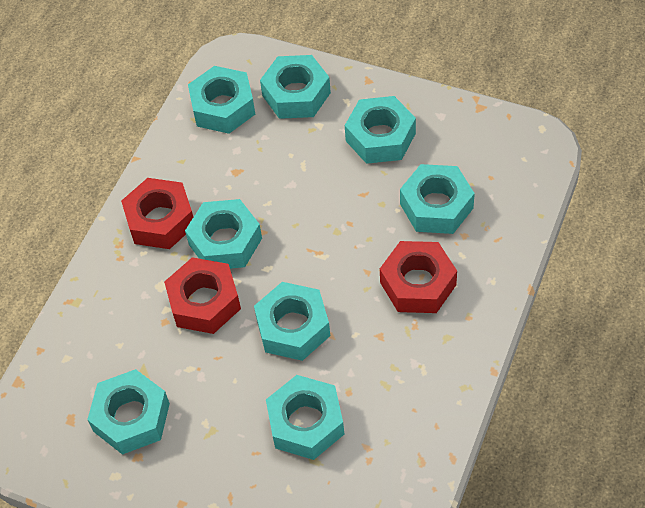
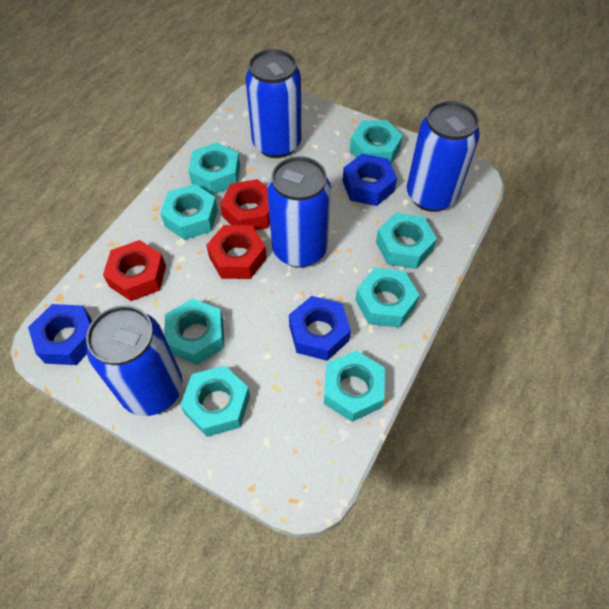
blue can: 0 -> 4
blue nut: 0 -> 3

